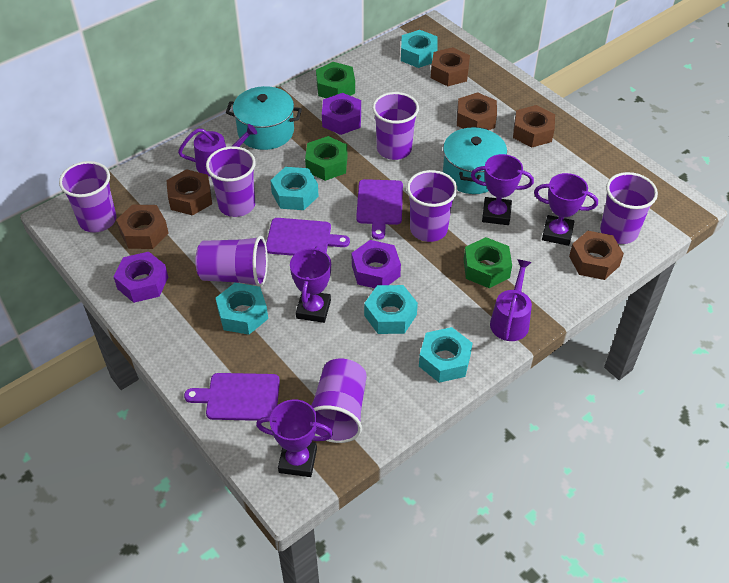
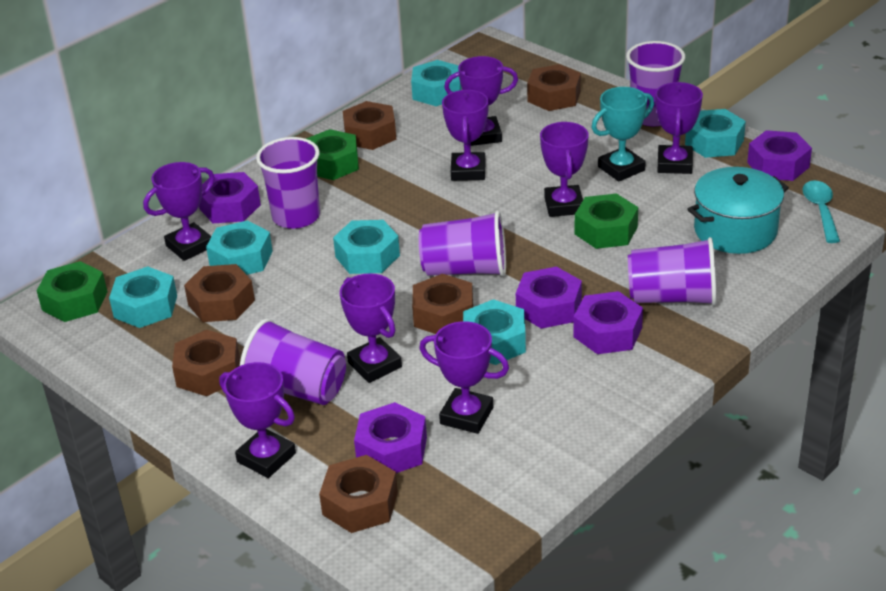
purple cup: 7 -> 5
purple cutting board: 3 -> 0
purple nut: 3 -> 5
purple trophy: 4 -> 8
purple watering can: 2 -> 0
turquoise nut: 5 -> 6
turquoise pot: 2 -> 1
turquoise spoon: 0 -> 1
turquoise trophy: 0 -> 1

